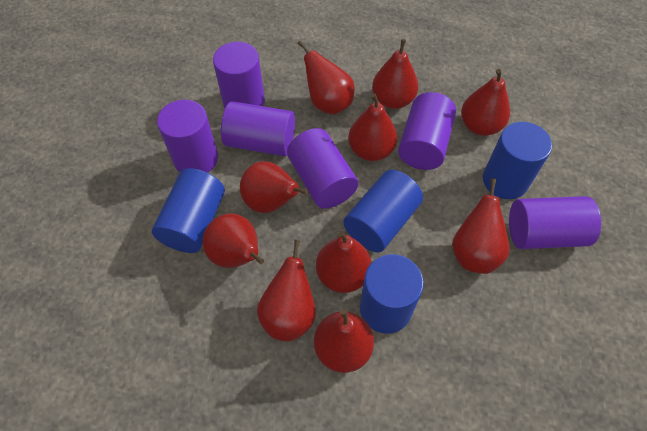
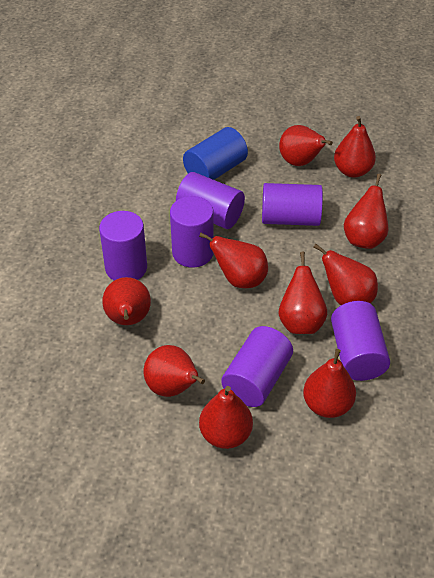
blue cylinder: 4 -> 1

